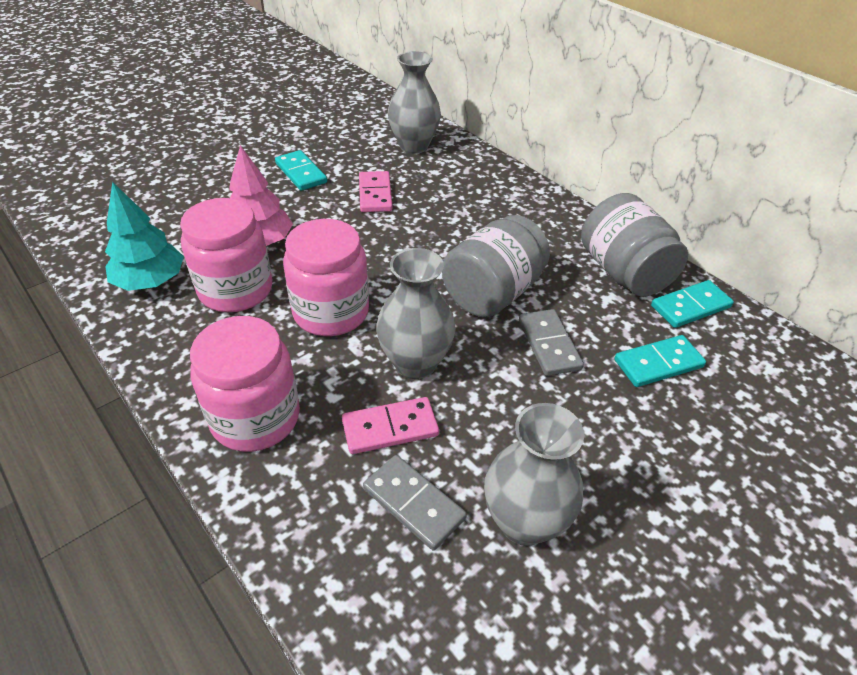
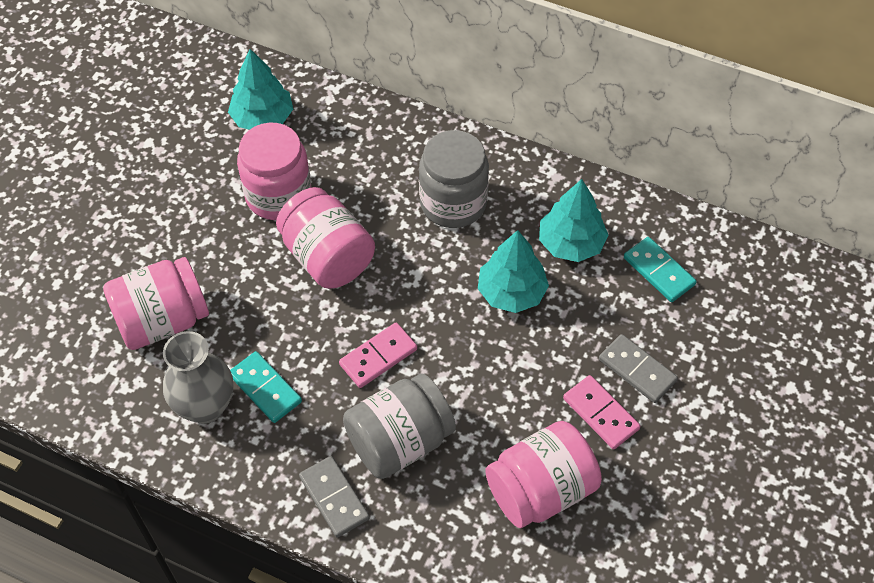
grey vase: 3 -> 1
pink jar: 3 -> 4
pink tree: 1 -> 0
turquoise domino: 3 -> 2
turquoise tree: 1 -> 3

